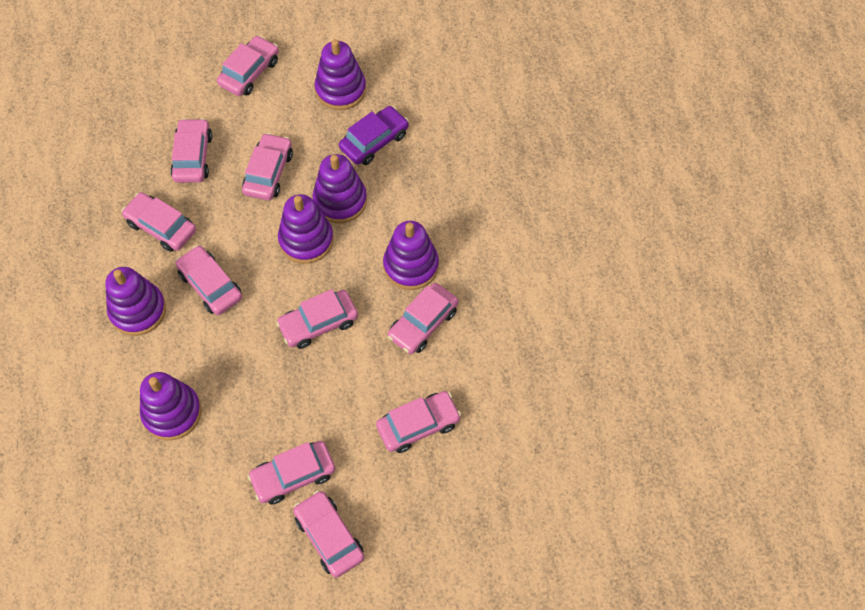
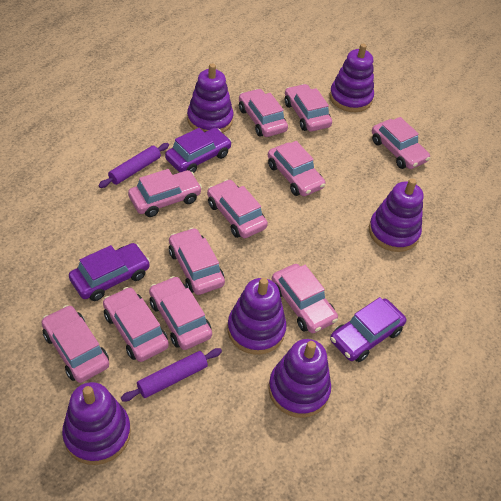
pink car: 10 -> 11
purple car: 1 -> 3
purple rolling pin: 0 -> 2

